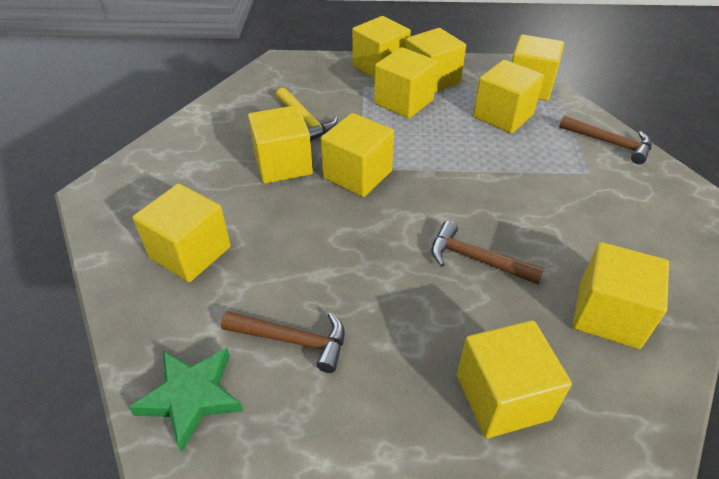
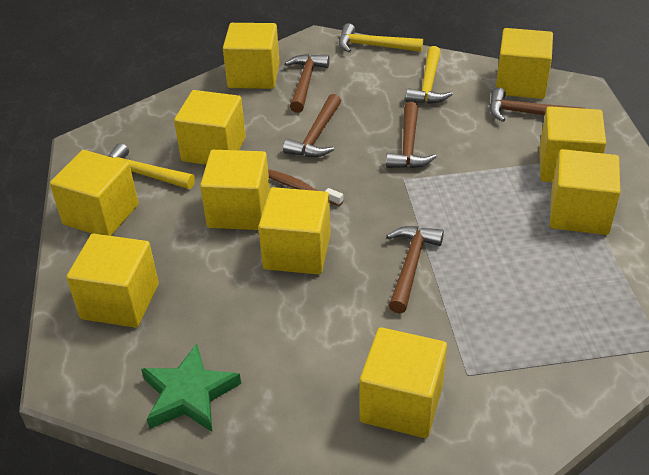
brown hammer: 3 -> 5
brown toothbrush: 0 -> 1
yellow hammer: 1 -> 3

